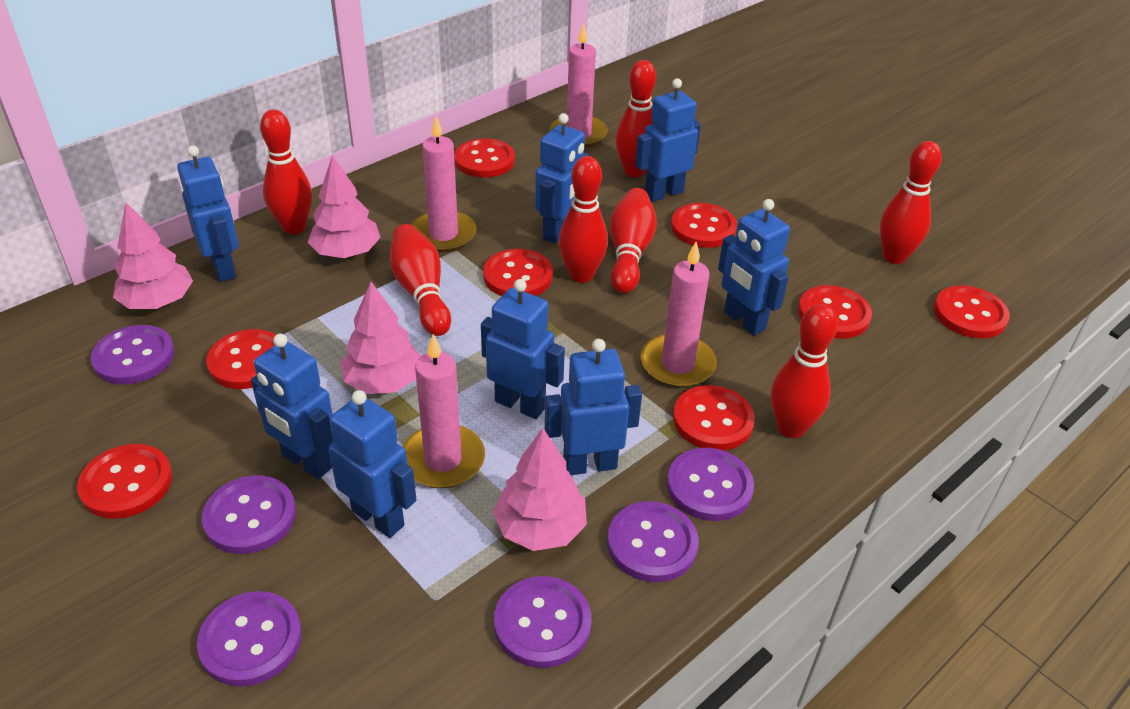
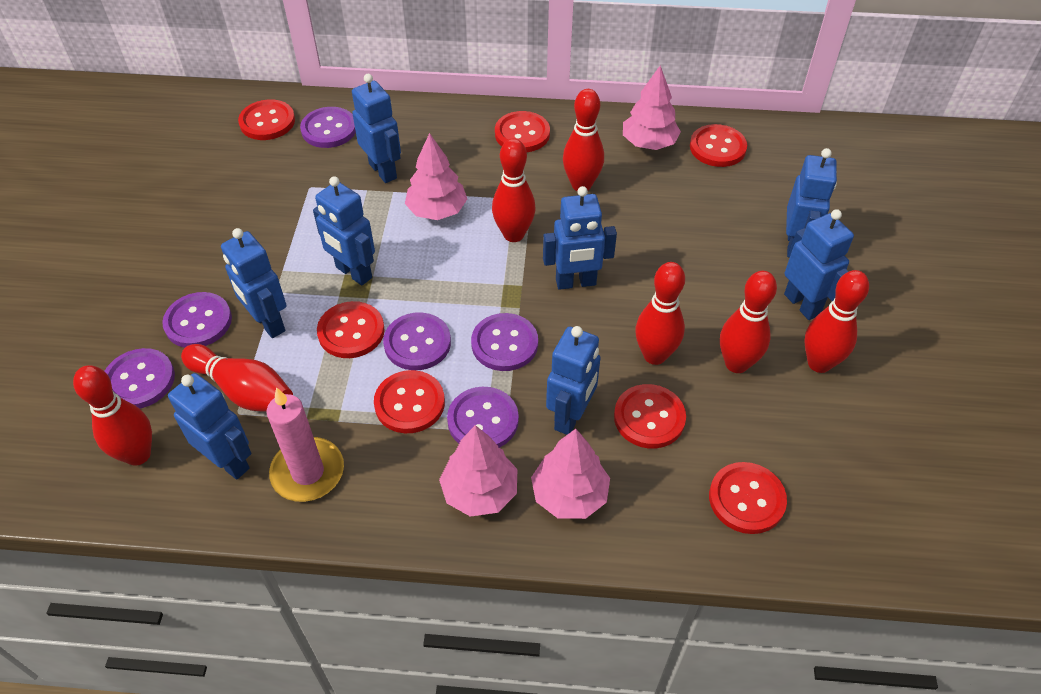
pink candle: 4 -> 1
red button: 8 -> 7

